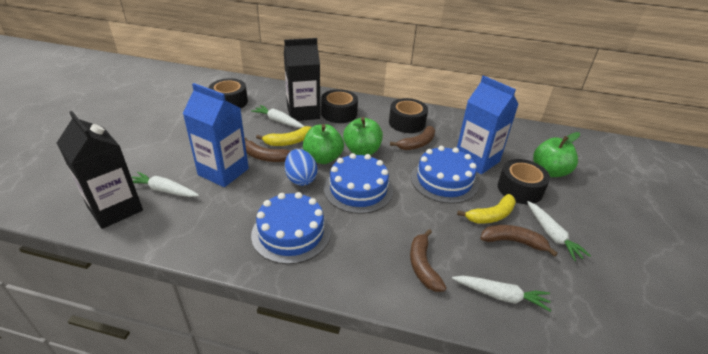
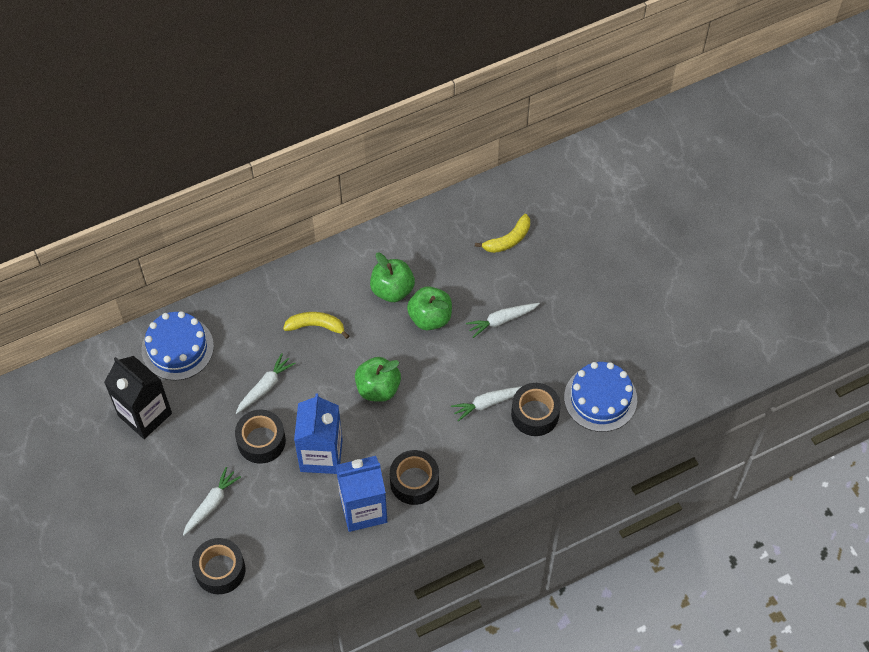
black carton: 2 -> 1
blue cake: 3 -> 2
blue egg: 1 -> 0
brown banana: 4 -> 0

